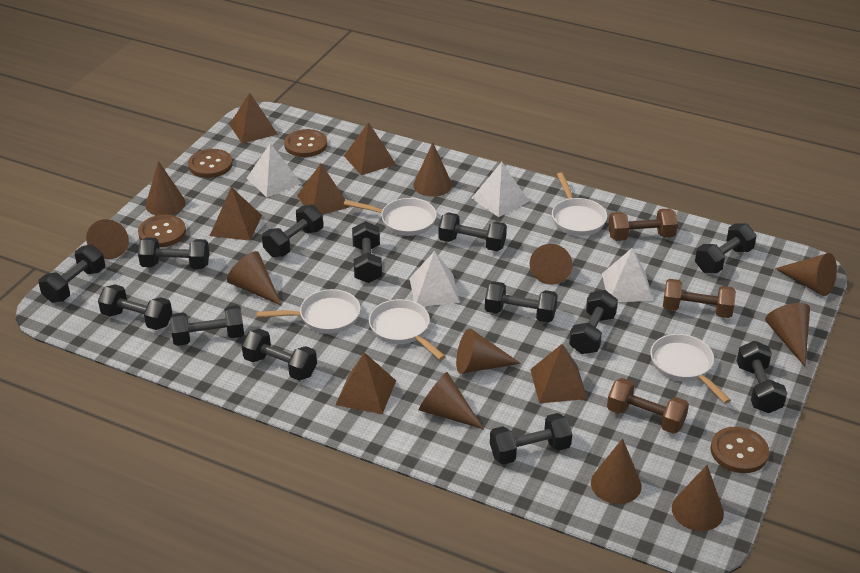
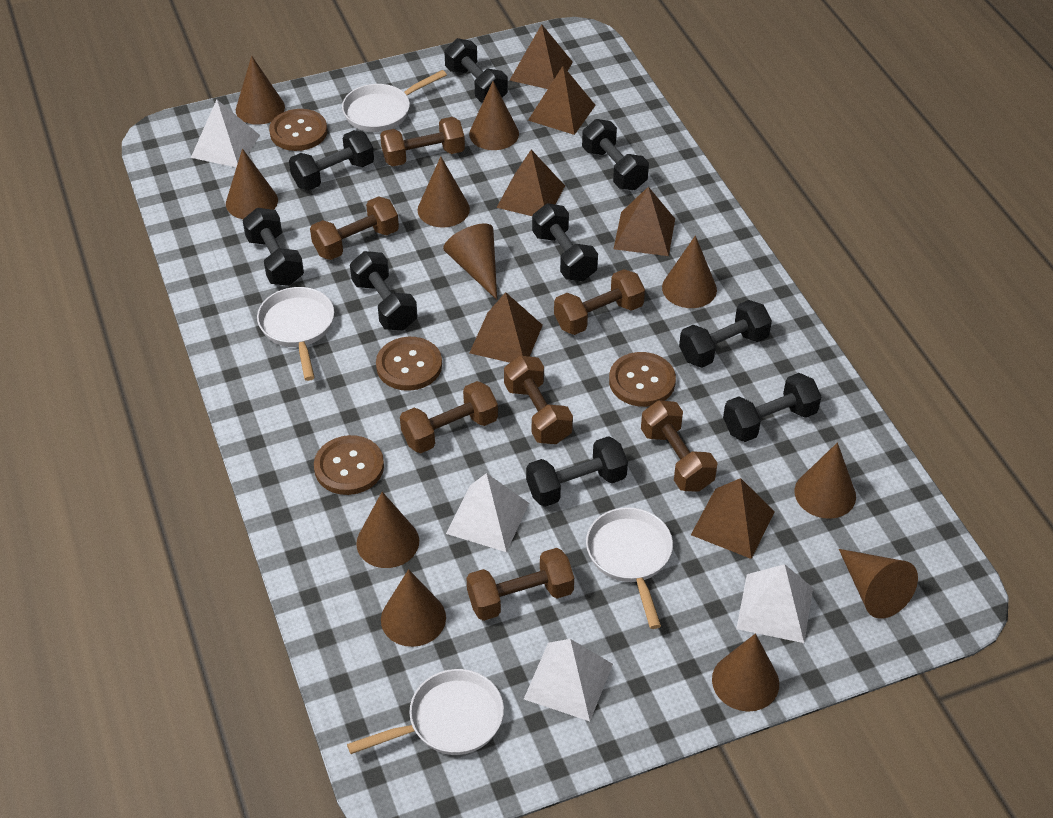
black dumbbell: 13 -> 9
brown dumbbell: 3 -> 7
white pan: 5 -> 4

